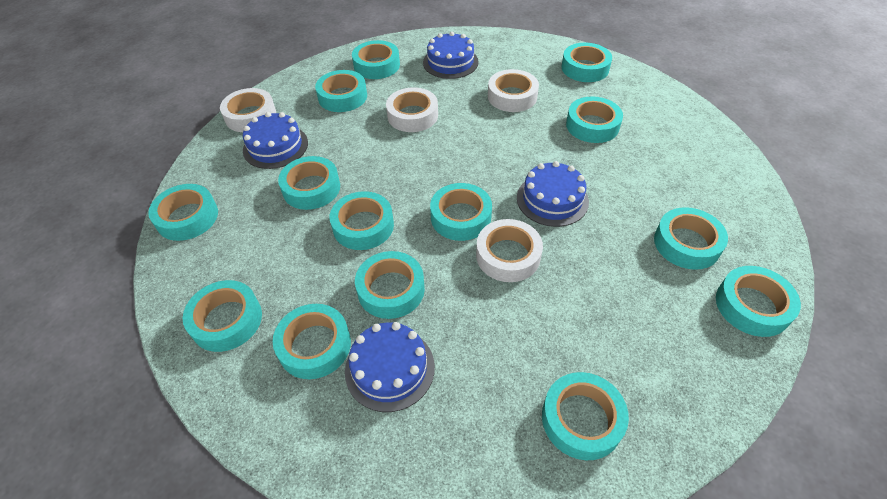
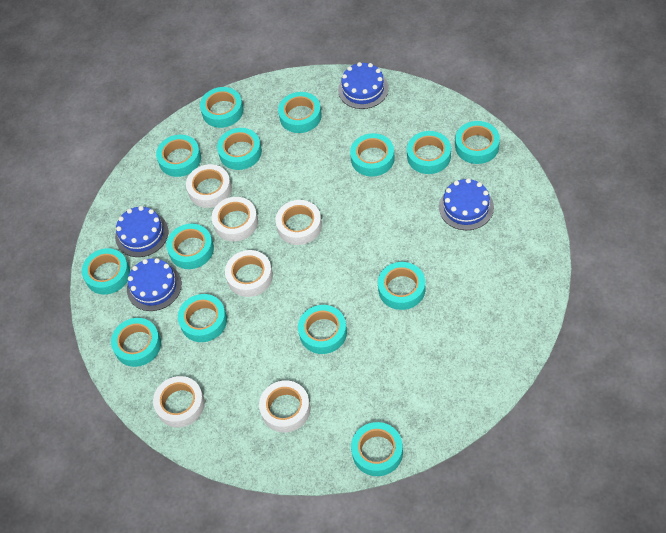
white tape: 4 -> 6

